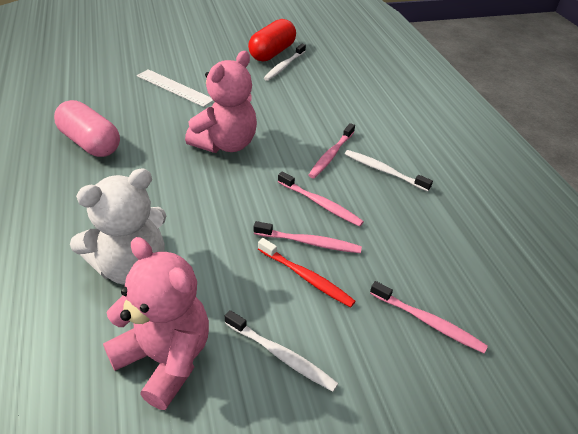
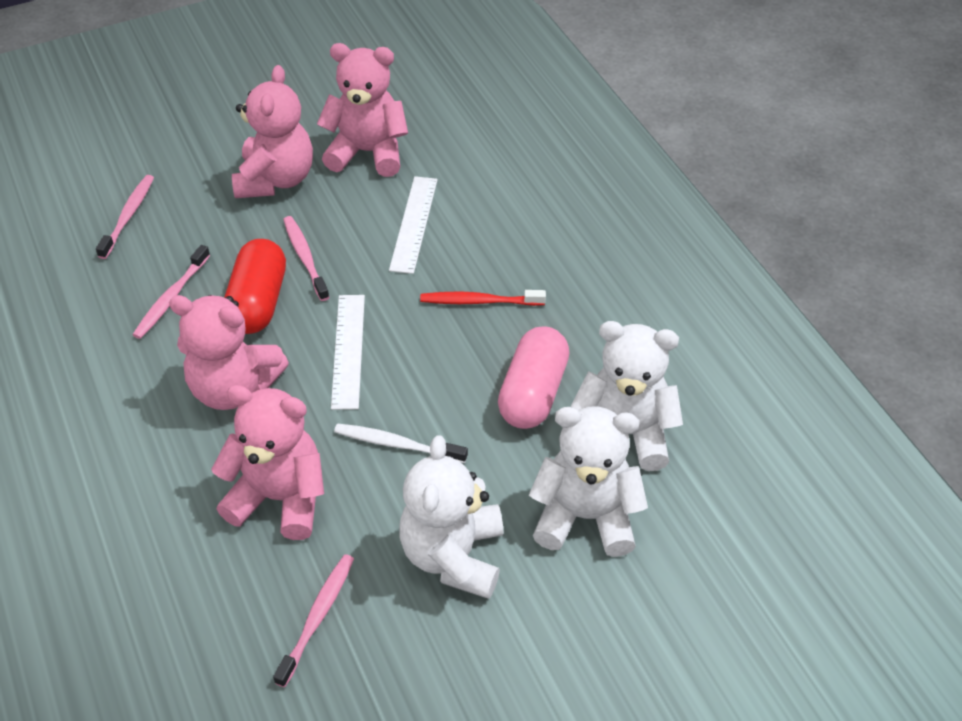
pink teddy bear: 2 -> 4
white ruler: 1 -> 2
white teddy bear: 1 -> 3
white toothbrush: 3 -> 1

